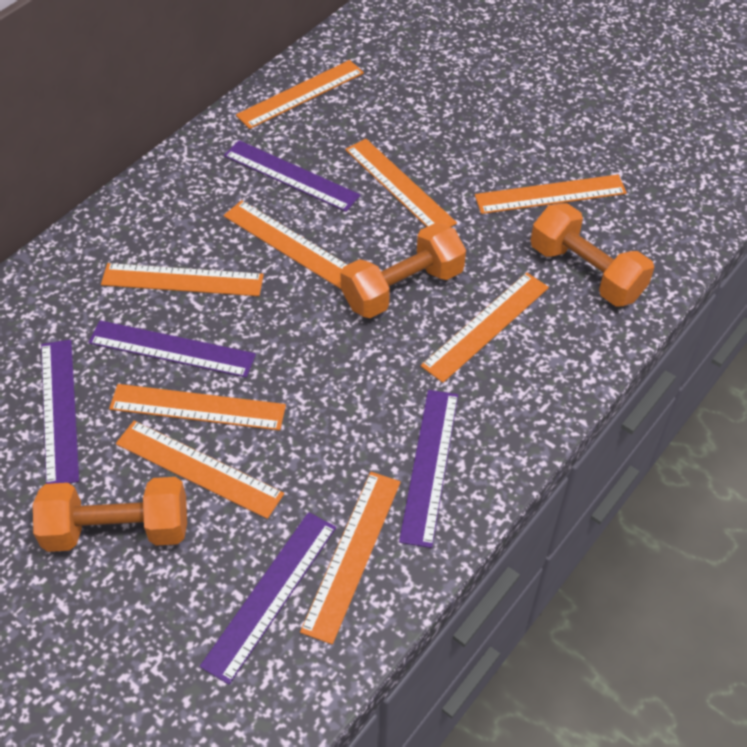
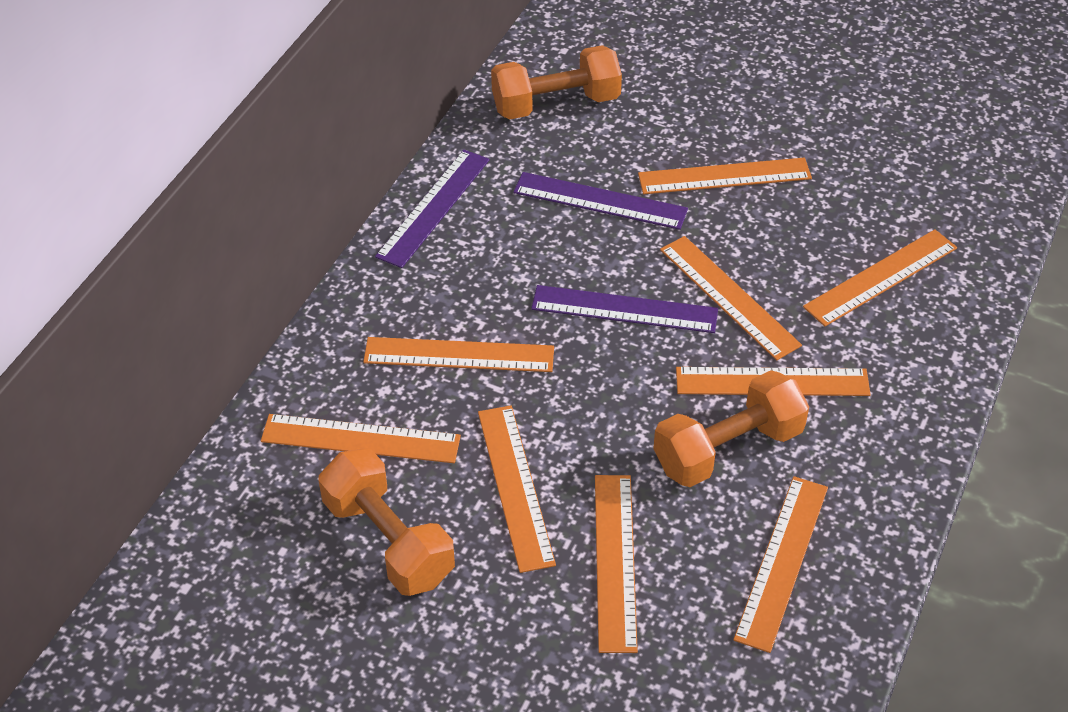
purple ruler: 5 -> 3

